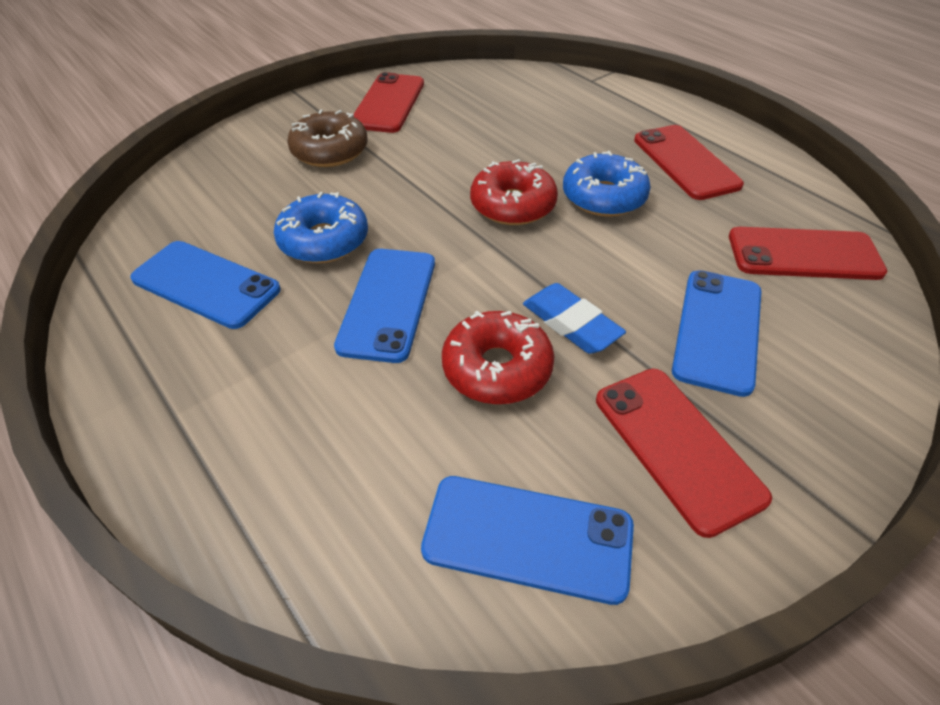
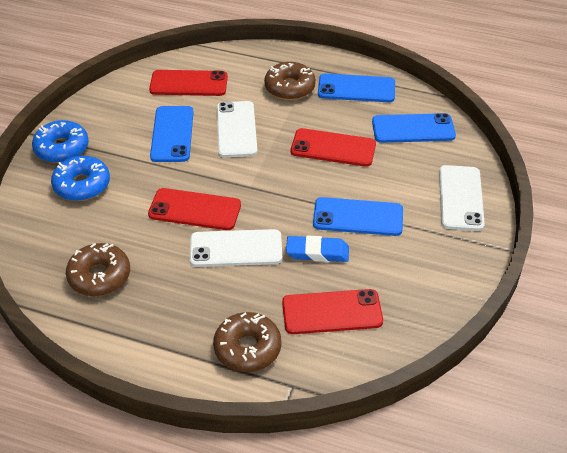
brown donut: 1 -> 3
red donut: 2 -> 0
white phone: 0 -> 3

